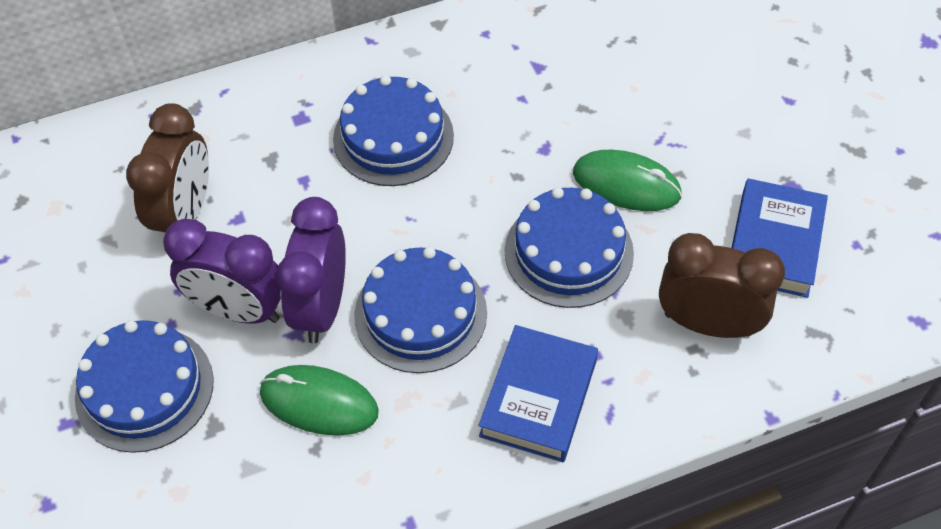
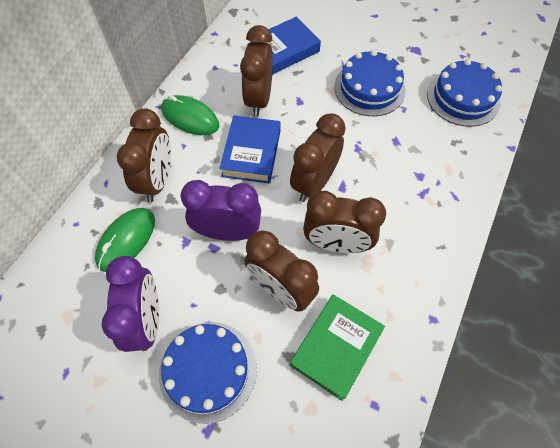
blue cake: 4 -> 3
brown clock: 2 -> 5
green book: 0 -> 1

